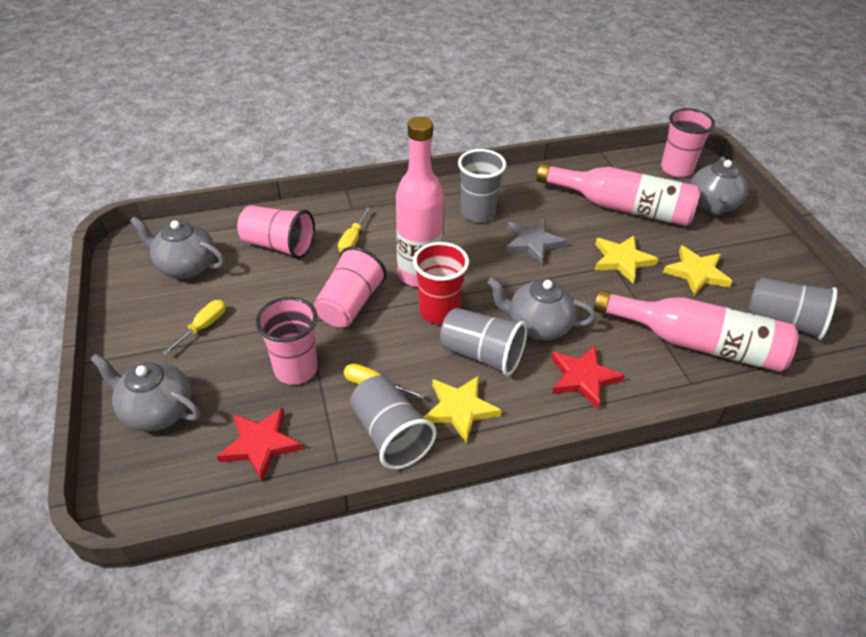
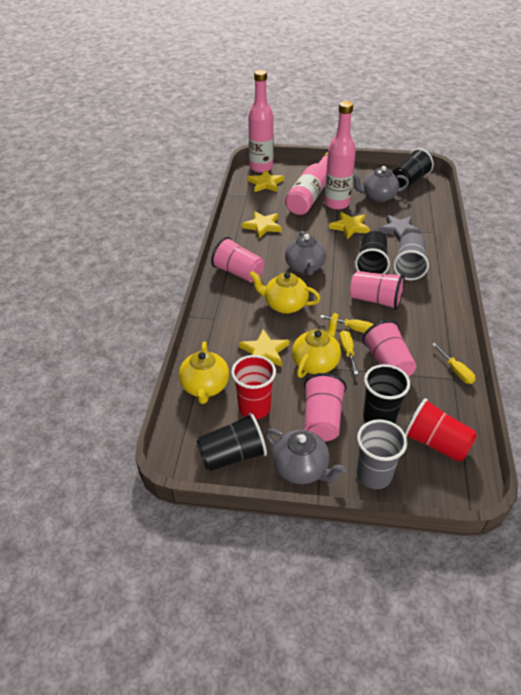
black cup: 0 -> 4
grey cup: 4 -> 2
grey teapot: 4 -> 3
red cup: 1 -> 2
red star: 2 -> 0
yellow star: 3 -> 4
yellow teapot: 0 -> 3

